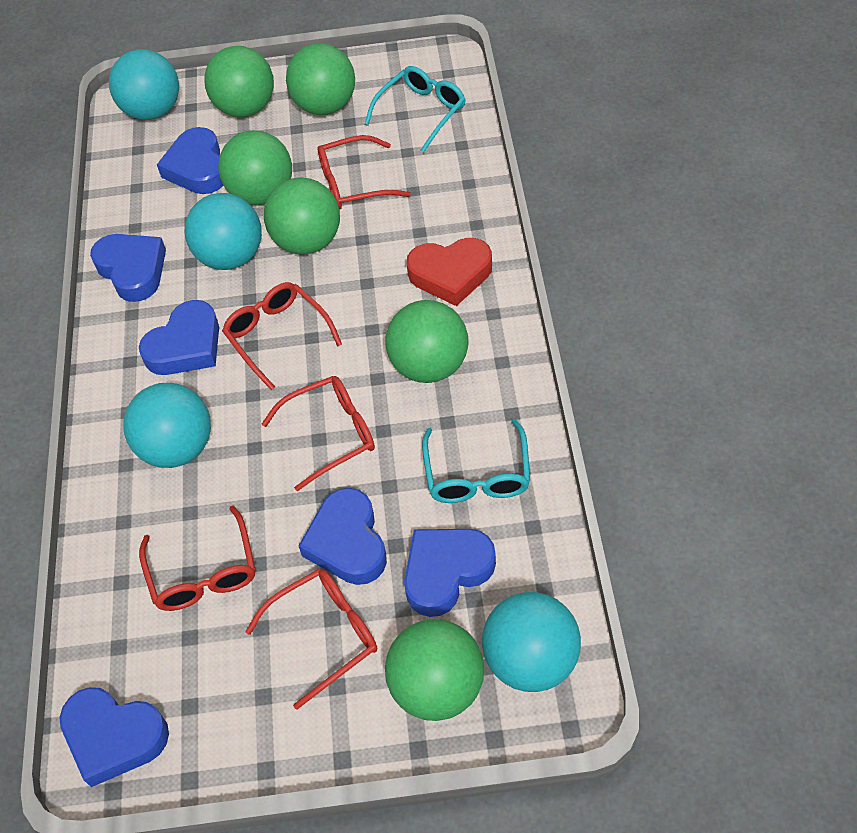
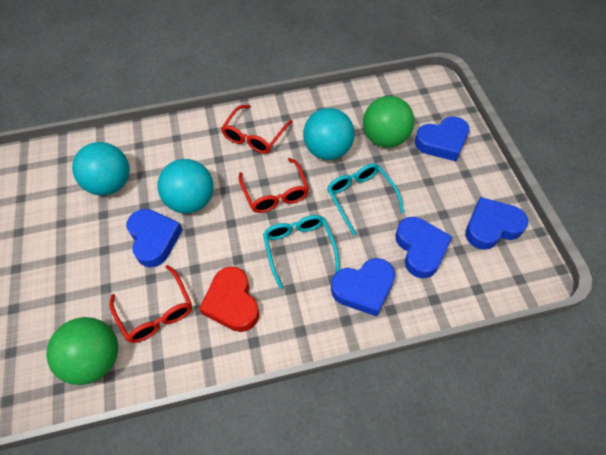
blue heart: 6 -> 5
green ball: 6 -> 2
red glasses: 5 -> 3
turquoise ball: 4 -> 3

